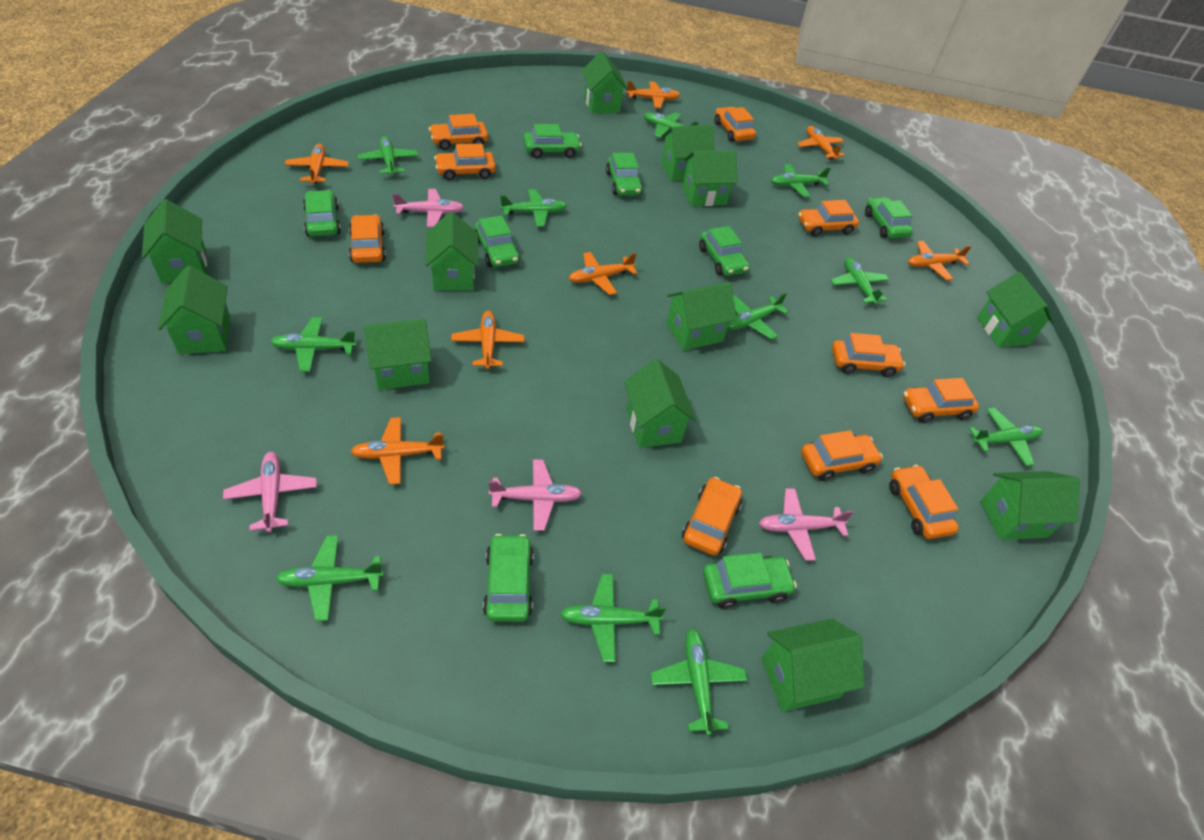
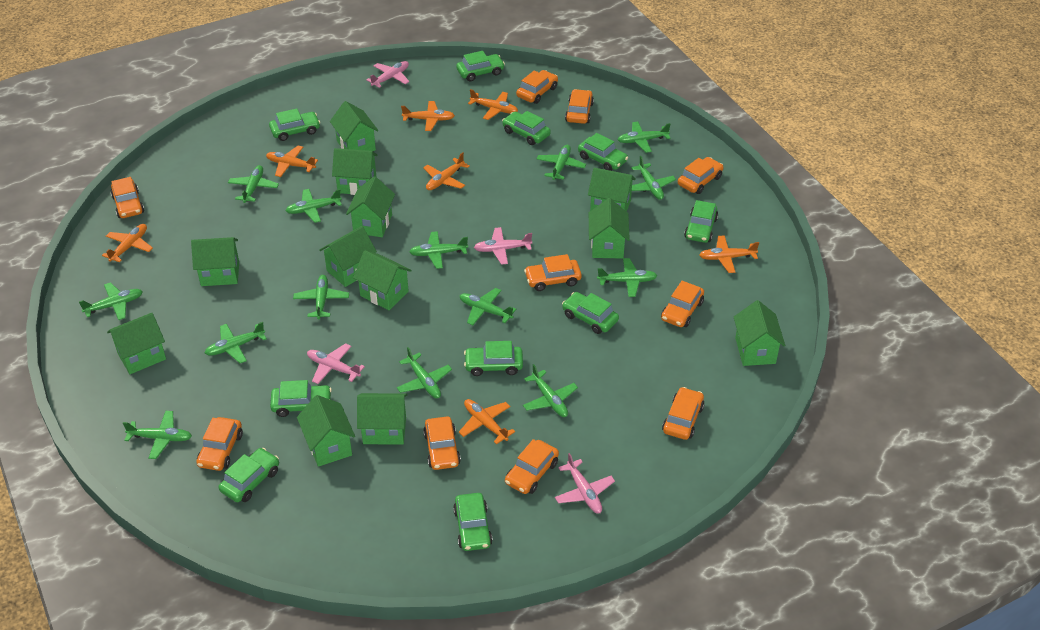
green car: 8 -> 10
green plane: 11 -> 14

